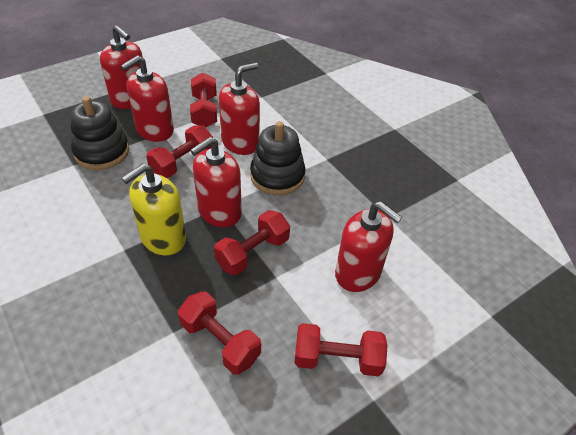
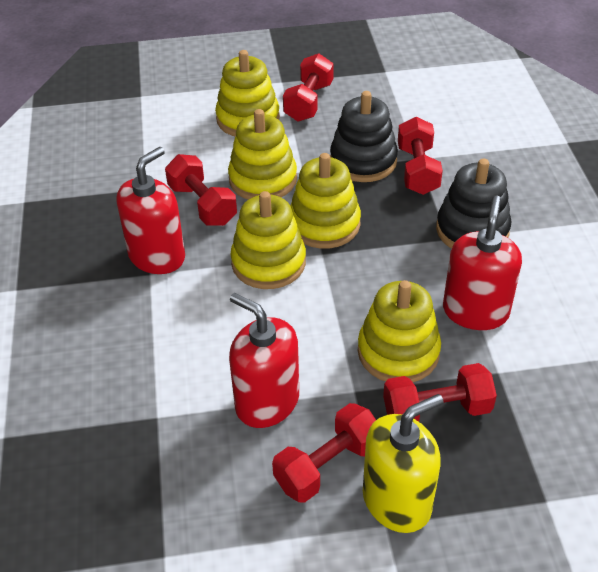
red soap dispenser: 5 -> 3
yellow stacking toy: 0 -> 5

